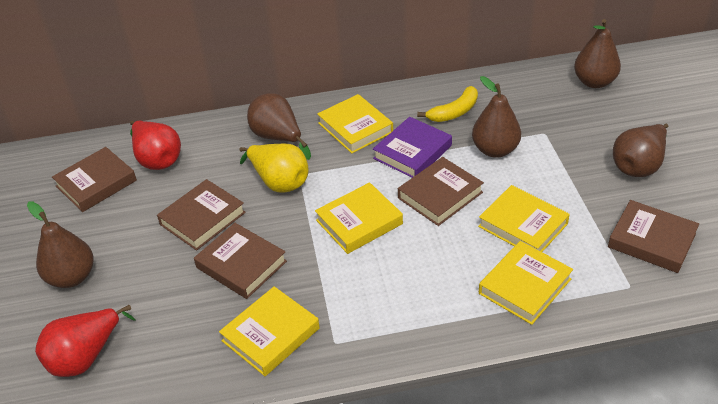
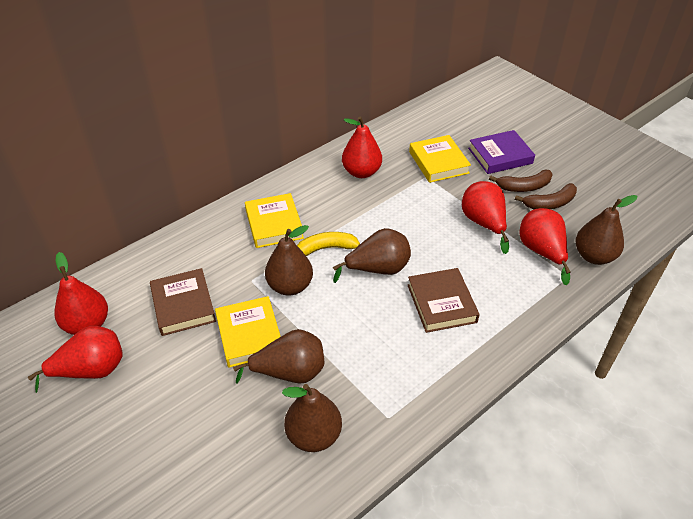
brown banana: 0 -> 2
brown book: 5 -> 2
red pear: 2 -> 5
yellow book: 5 -> 3
yellow pear: 1 -> 0

